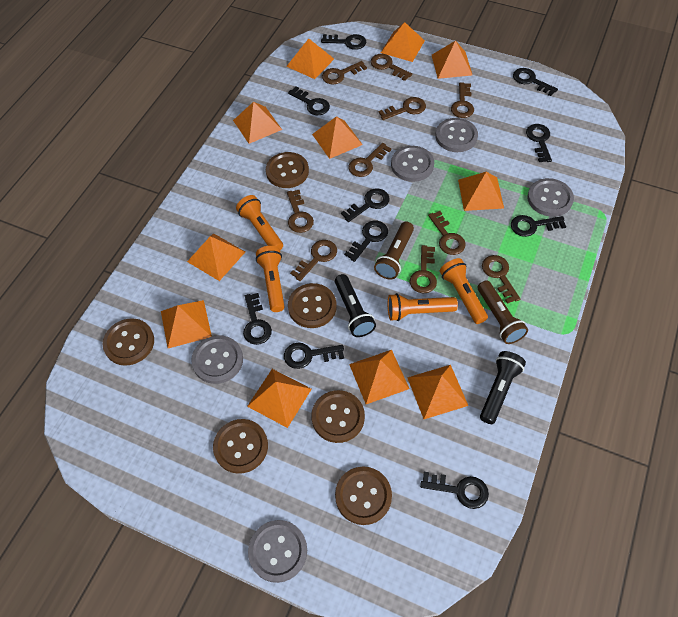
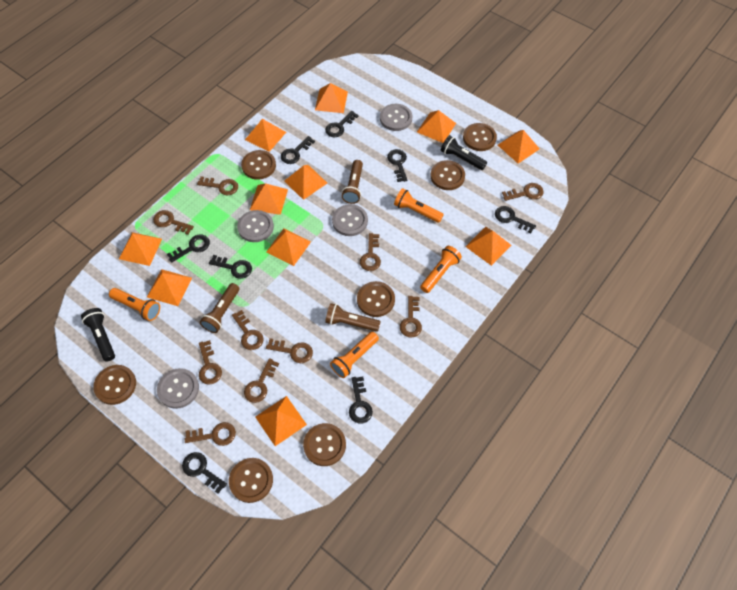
black key: 10 -> 8
brown button: 6 -> 7
brown flashlight: 2 -> 3
grey button: 5 -> 4

